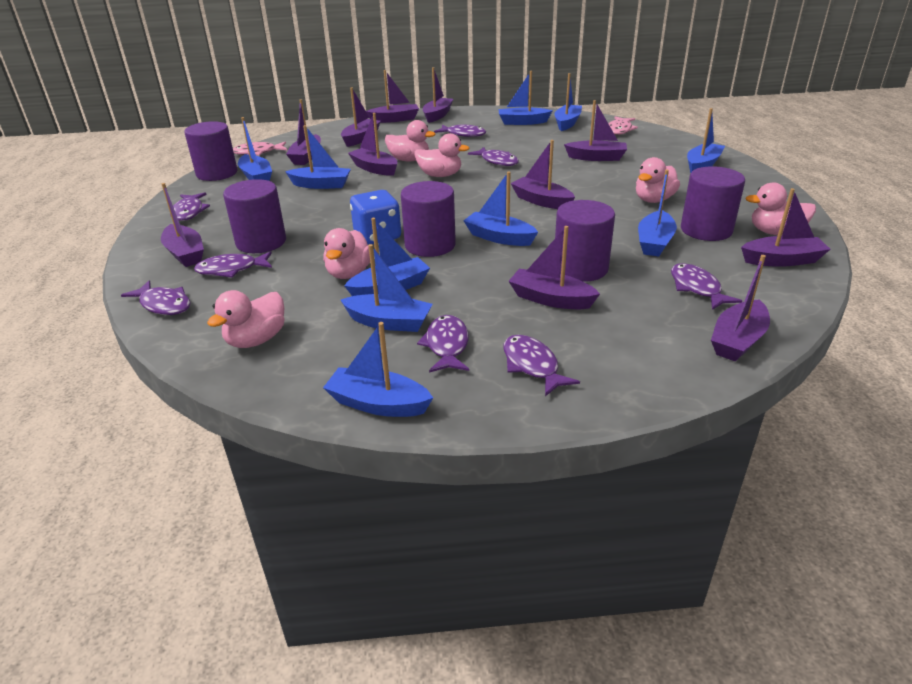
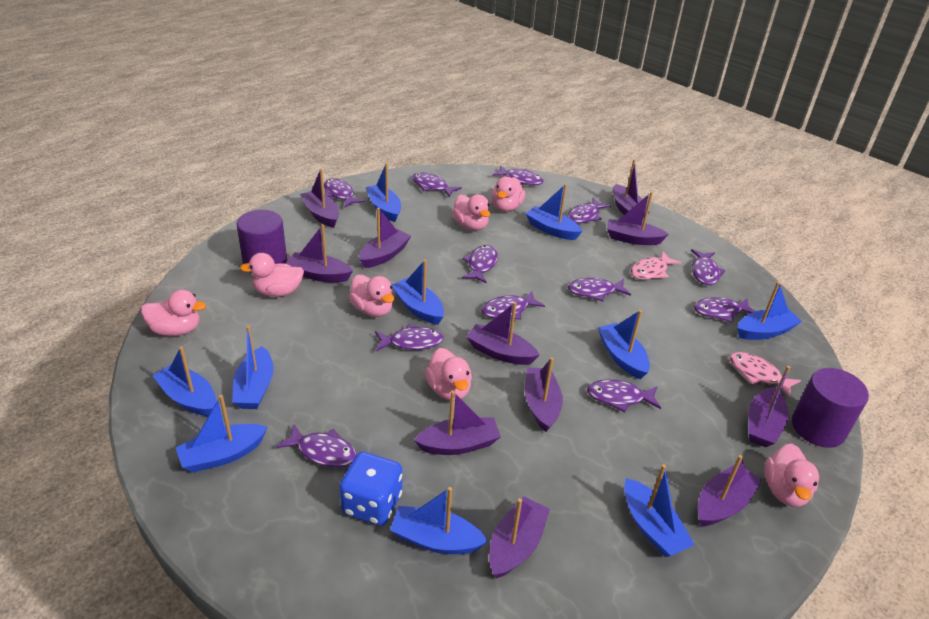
pink duck: 6 -> 7
purple cylinder: 5 -> 2
purple fish: 8 -> 12

